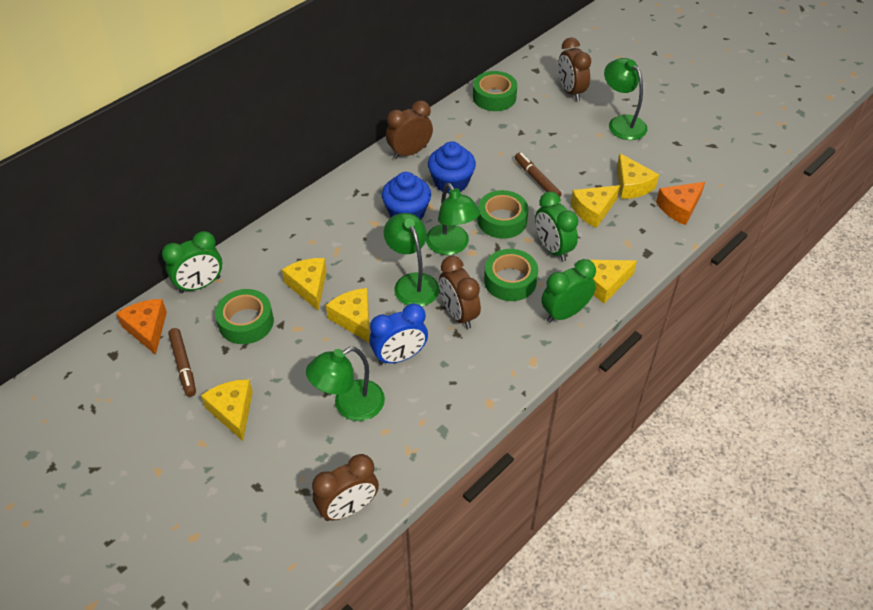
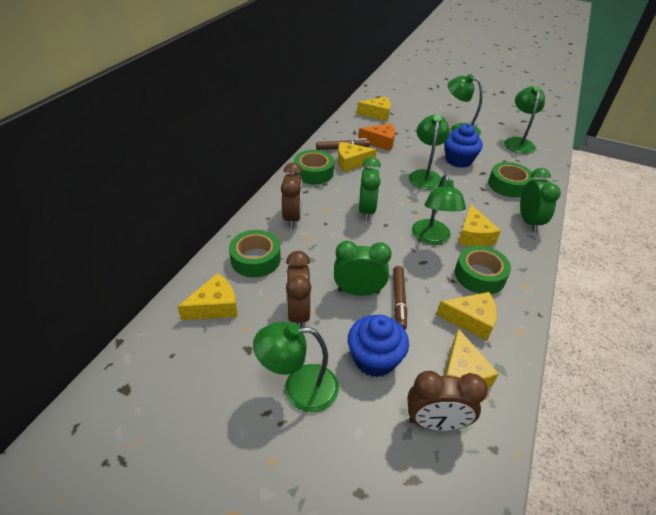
blue clock: 1 -> 0
brown clock: 4 -> 3
green lamp: 4 -> 5
orange cheese: 2 -> 1

